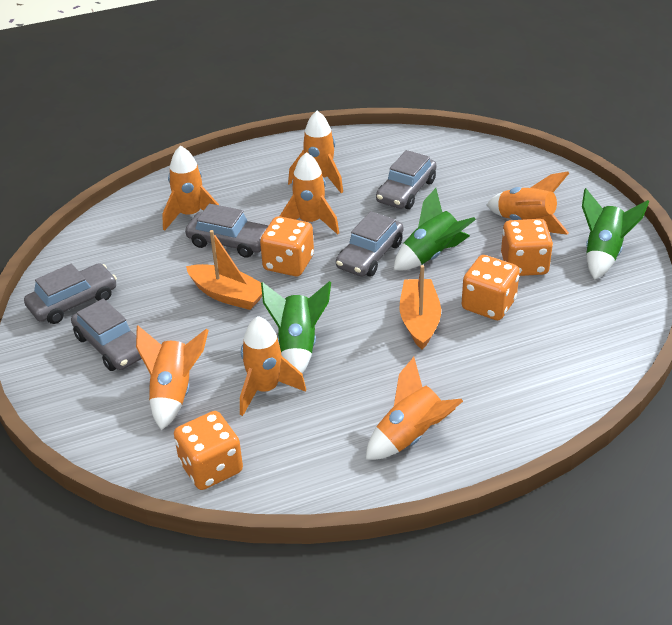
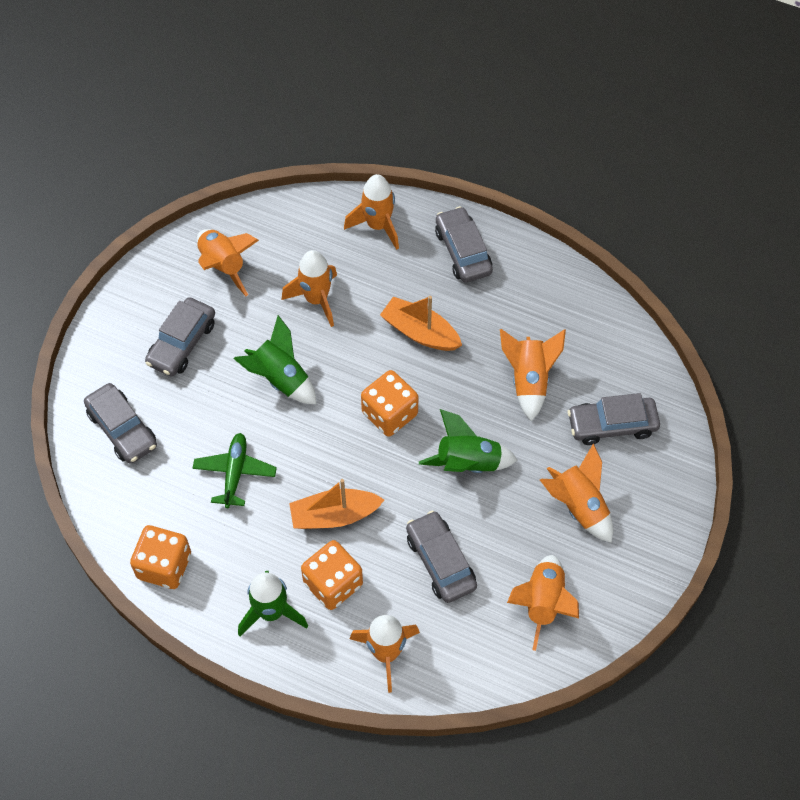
green plane: 0 -> 1
orange dice: 4 -> 3

